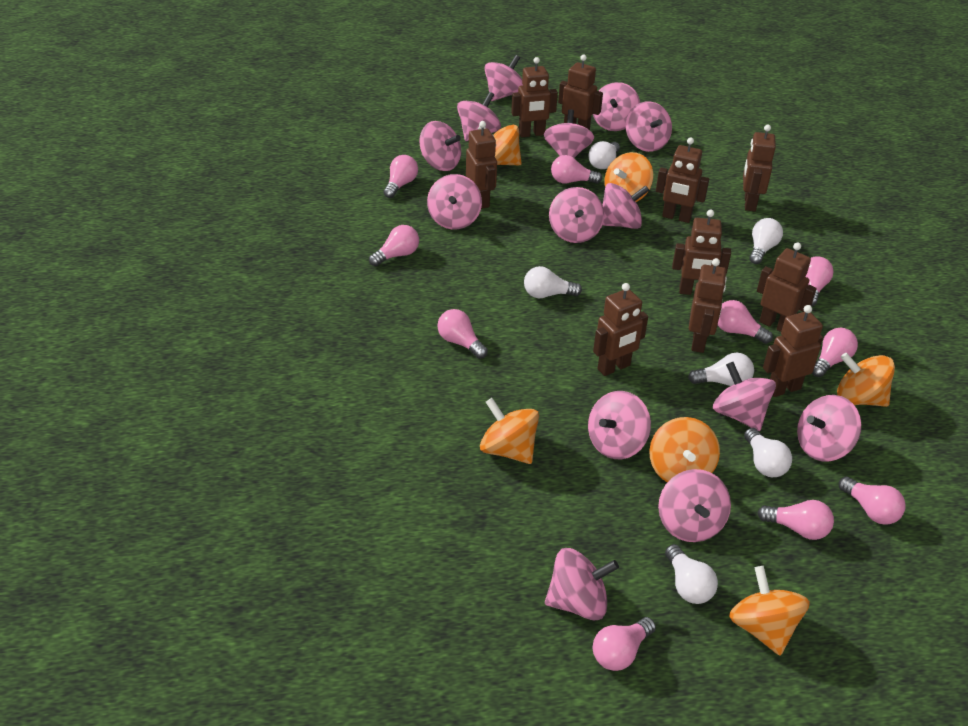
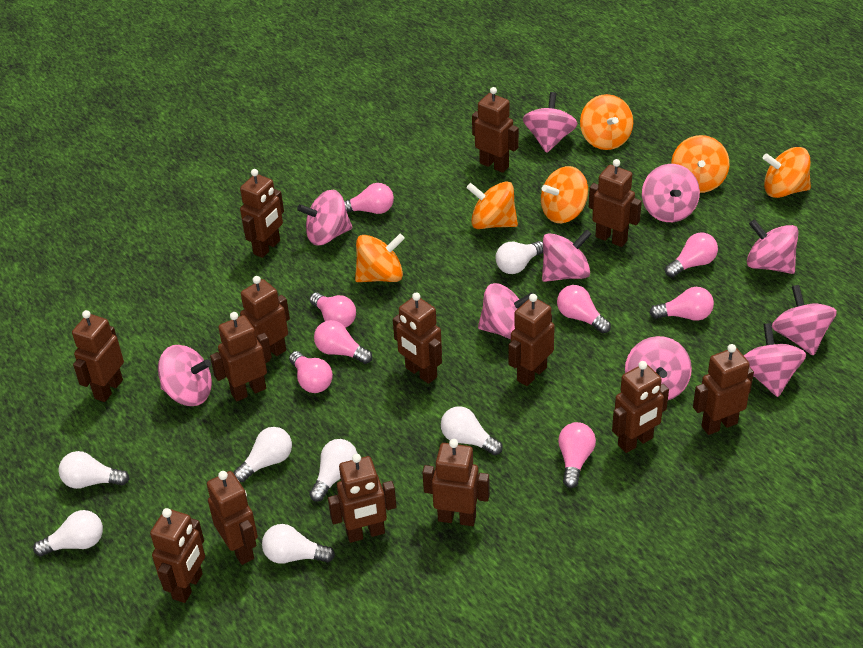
brown robot: 10 -> 14
pink light bulb: 10 -> 8
pink spinning top: 14 -> 10
white light bulb: 6 -> 7

